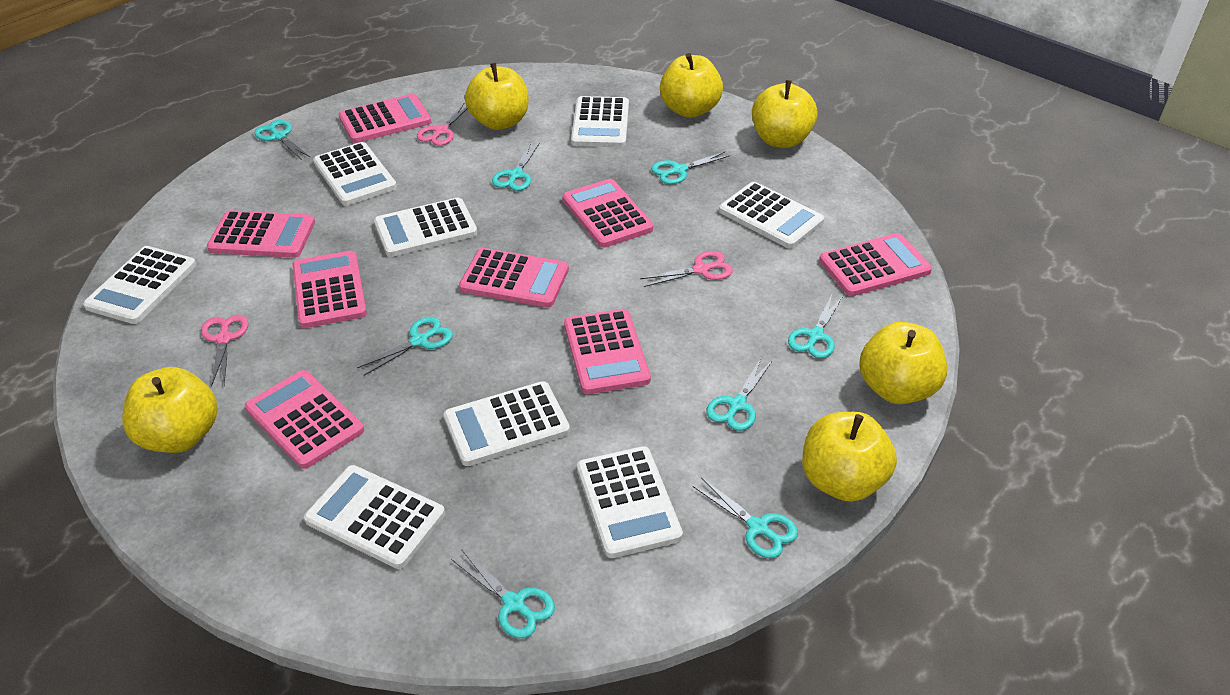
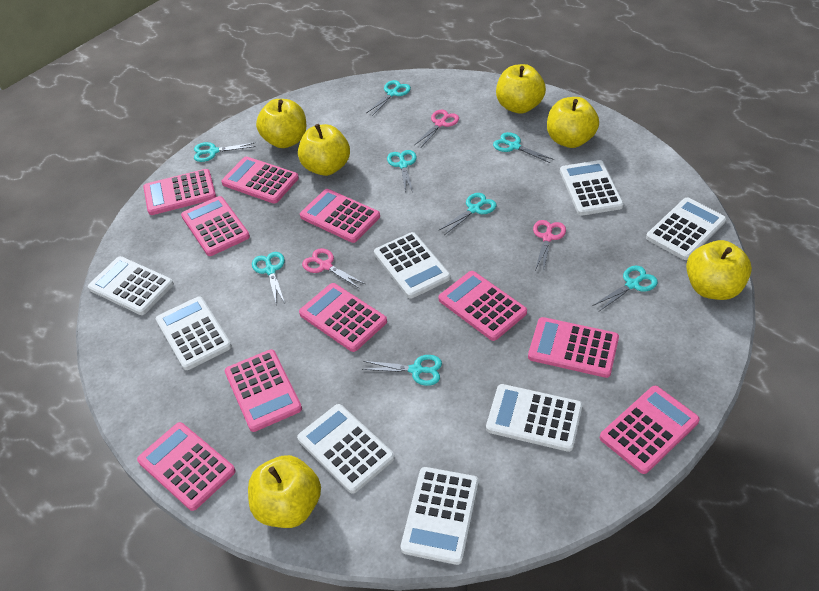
pink calculator: 8 -> 10

